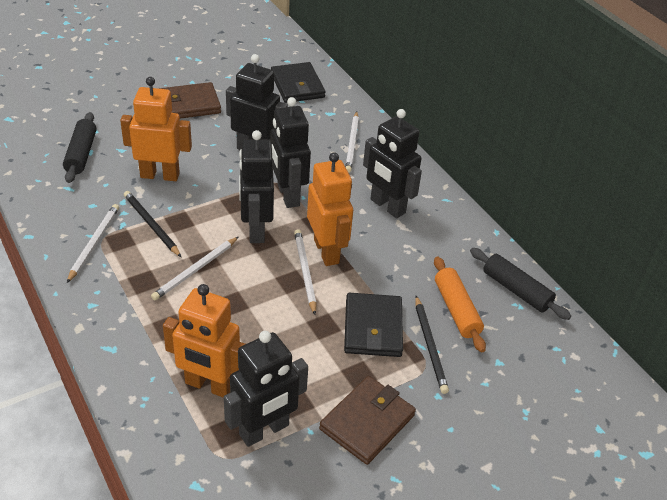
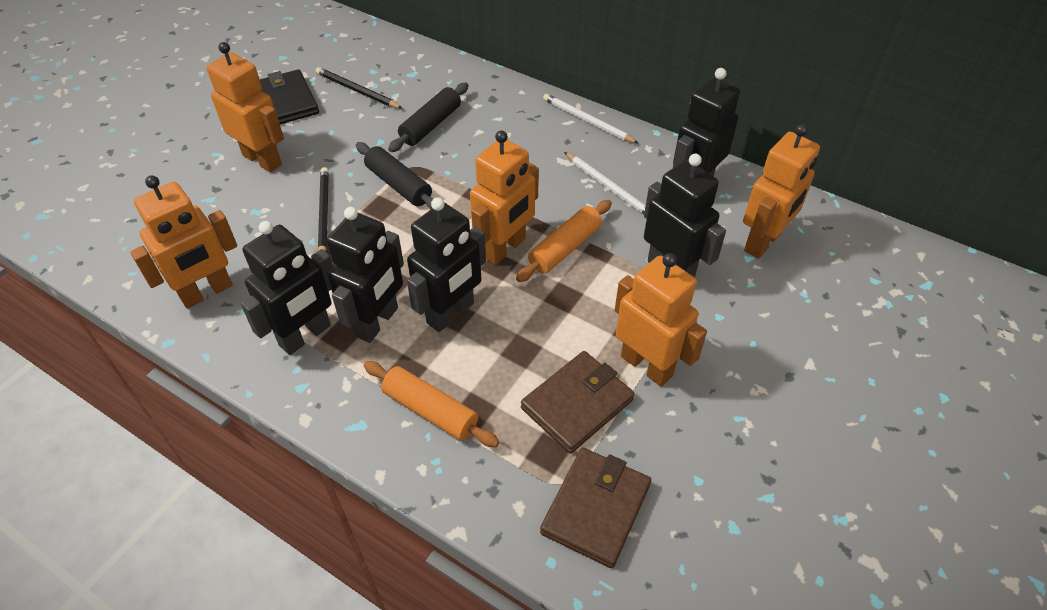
black wallet: 2 -> 1
orange robot: 3 -> 5
orange rolling pin: 1 -> 2
white pencil: 4 -> 2

